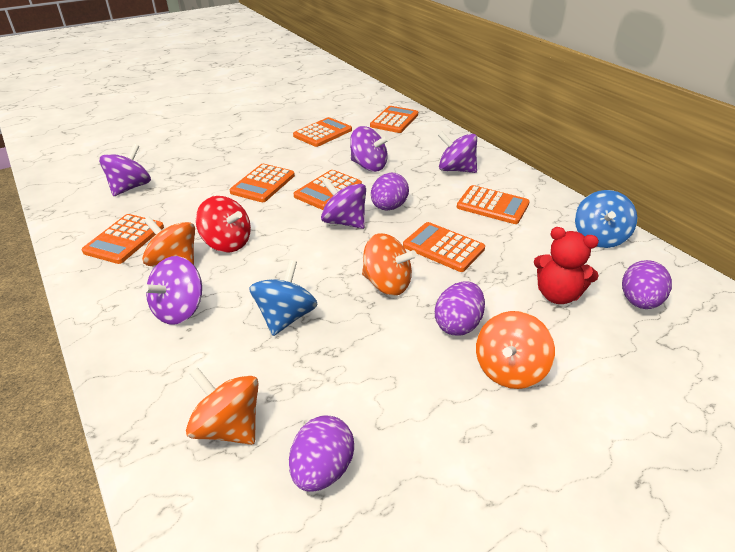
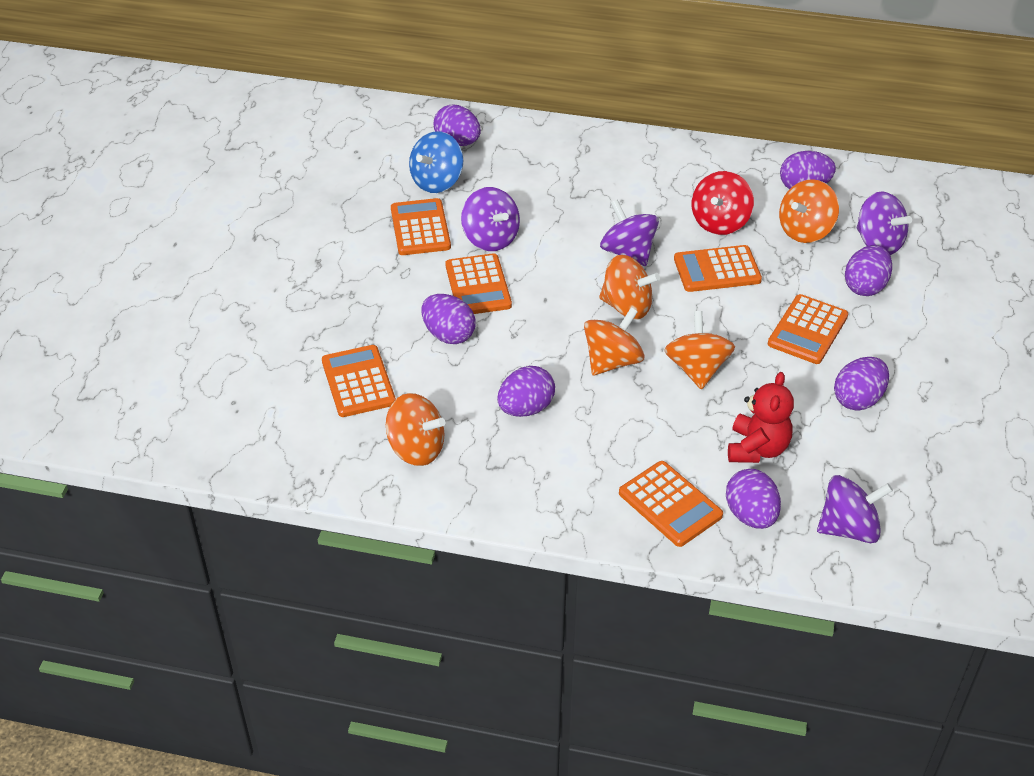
blue spinning top: 2 -> 1
orange calculator: 7 -> 6
orange spinning top: 4 -> 5
purple egg: 4 -> 7
purple spinning top: 5 -> 4

